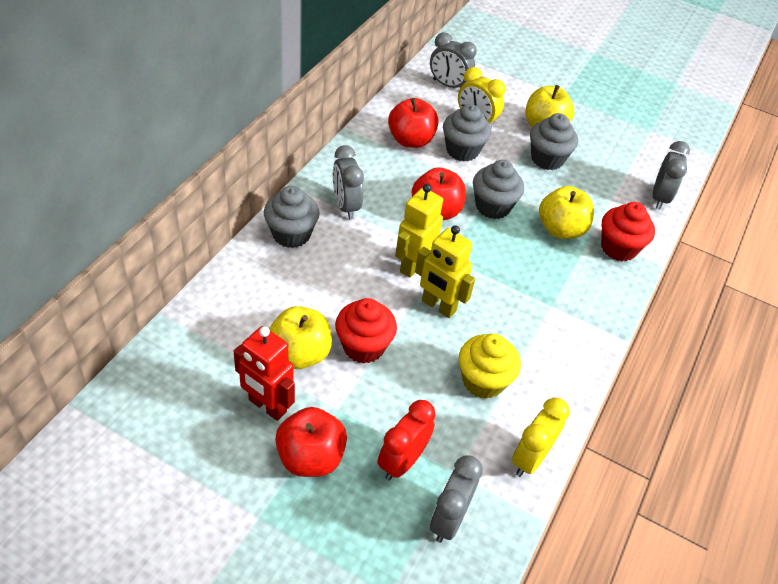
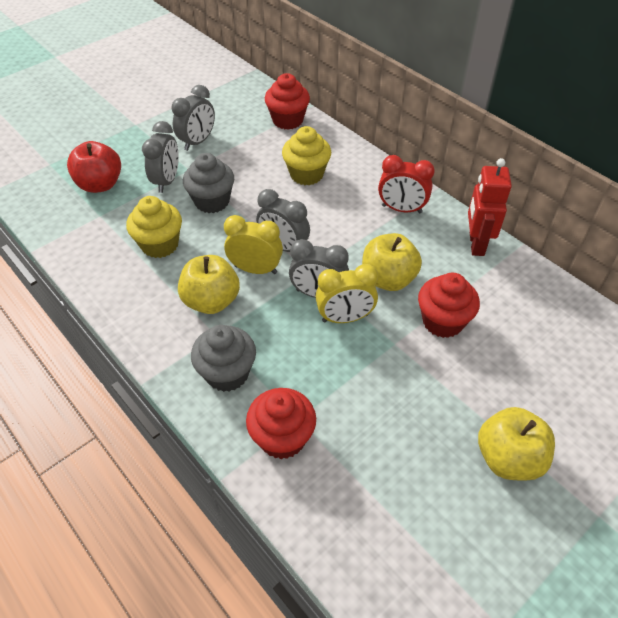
grey cupcake: 4 -> 2
red apple: 3 -> 1
red cupcake: 2 -> 3
yellow cupcake: 1 -> 2
yellow robot: 2 -> 0

